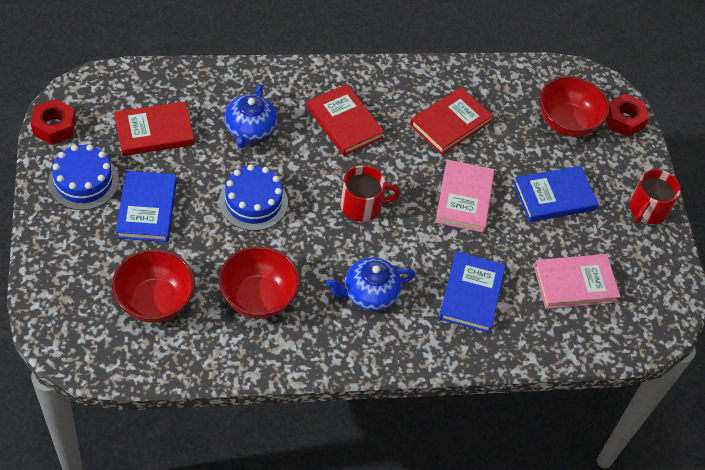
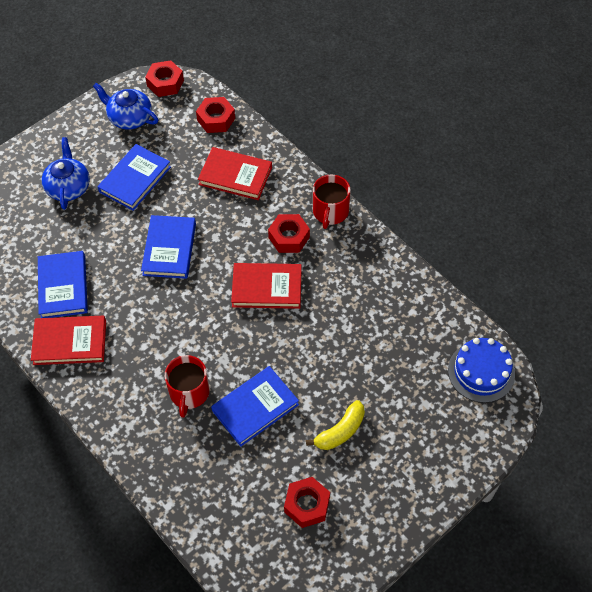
blue book: 3 -> 4
blue cake: 2 -> 1
pink book: 2 -> 0
red bowl: 3 -> 0
red nut: 2 -> 4
yellow banana: 0 -> 1

